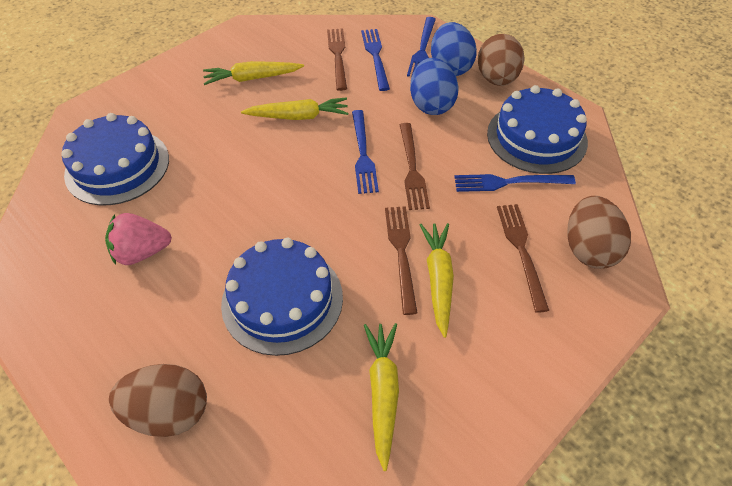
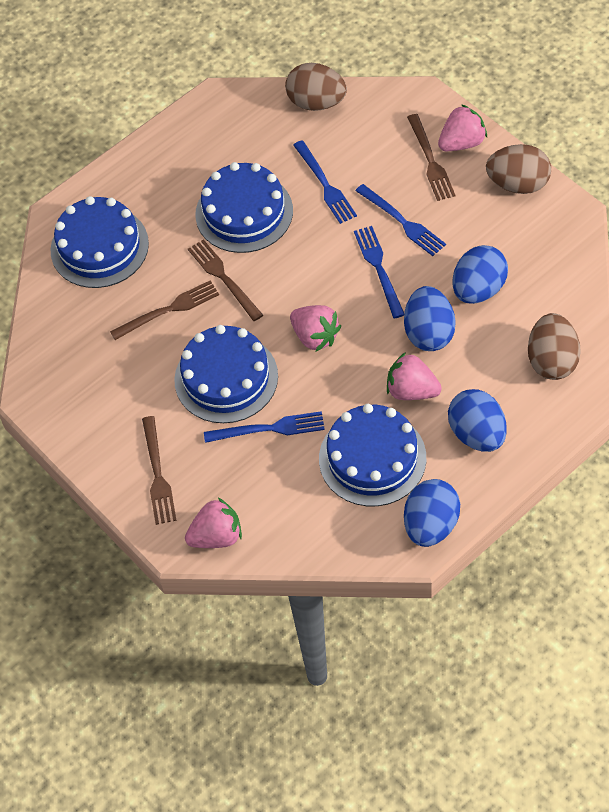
blue cake: 3 -> 4
blue egg: 2 -> 4
pink strawberry: 1 -> 4
yellow carrot: 4 -> 0

